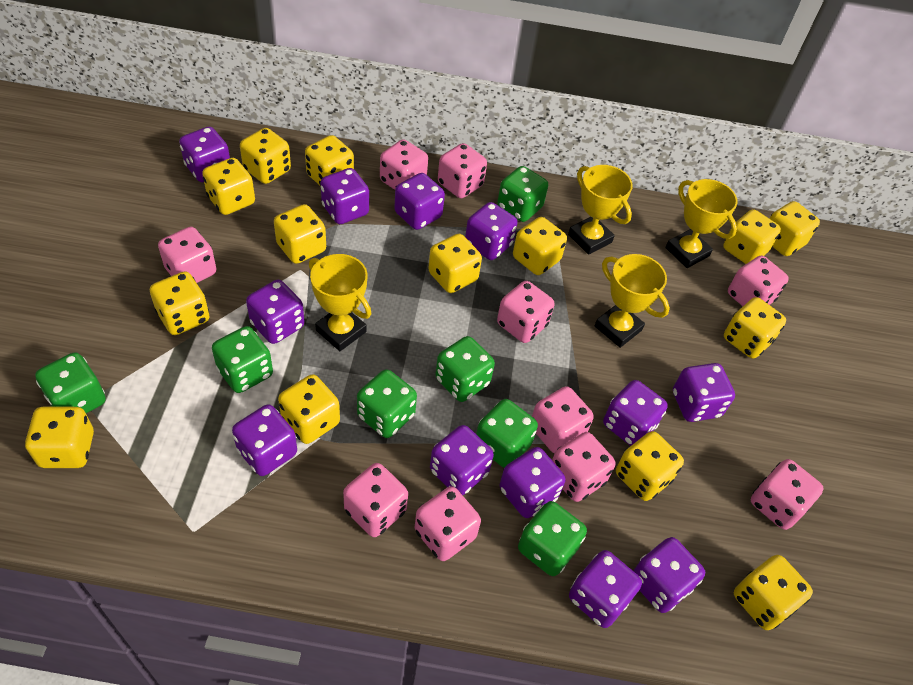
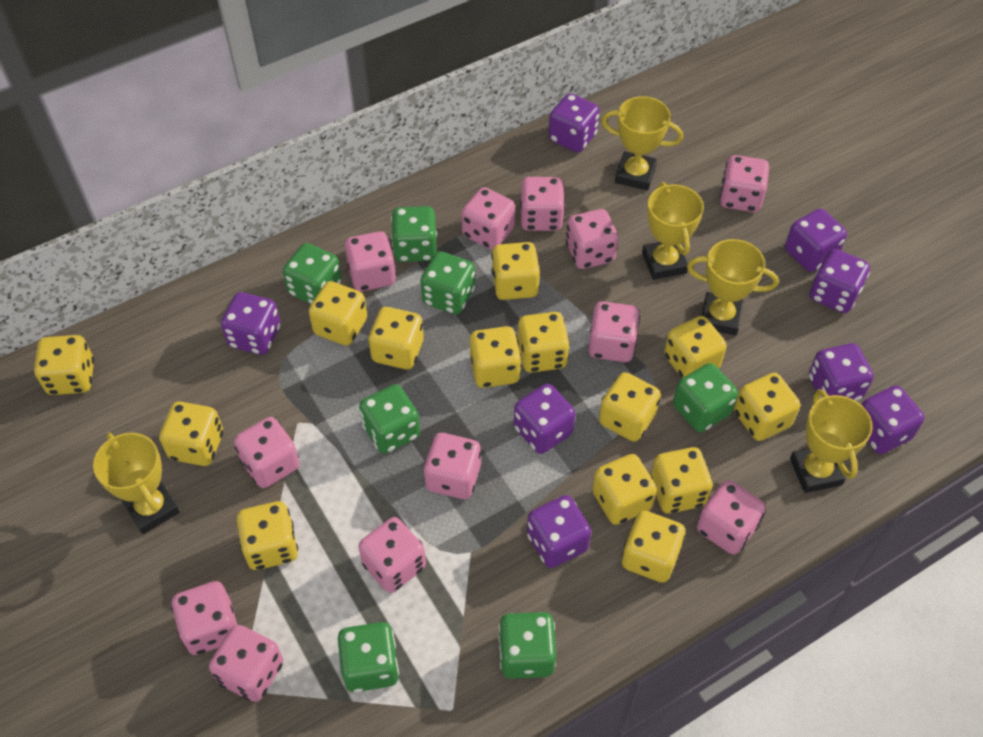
pink dice: 10 -> 12
purple dice: 12 -> 8
yellow trophy: 4 -> 5

